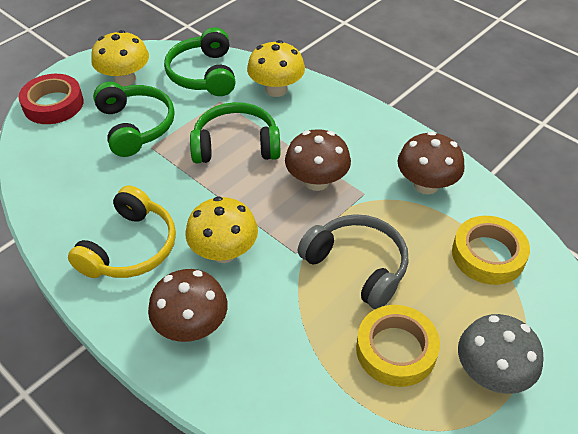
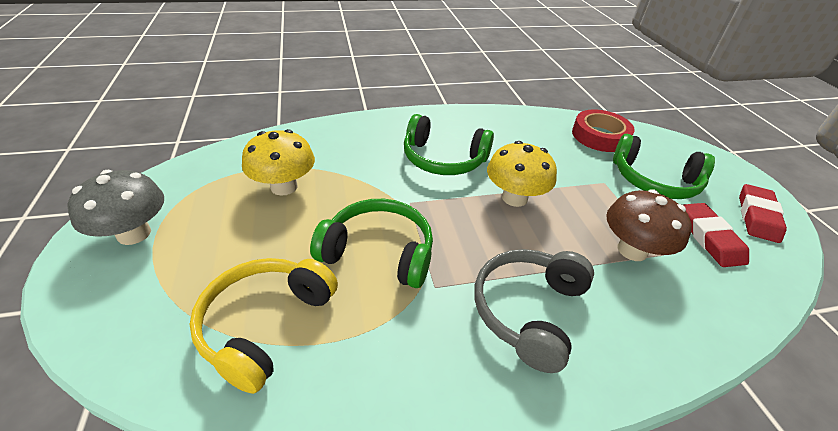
brown mushroom: 3 -> 1
red eraser: 0 -> 2
yellow mushroom: 3 -> 2
yellow tape: 2 -> 0

